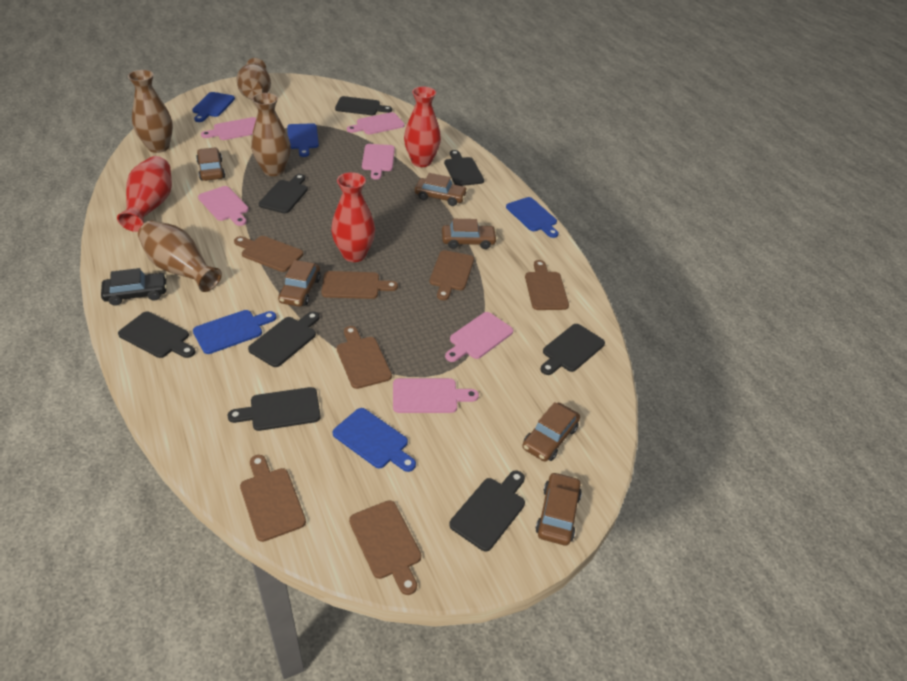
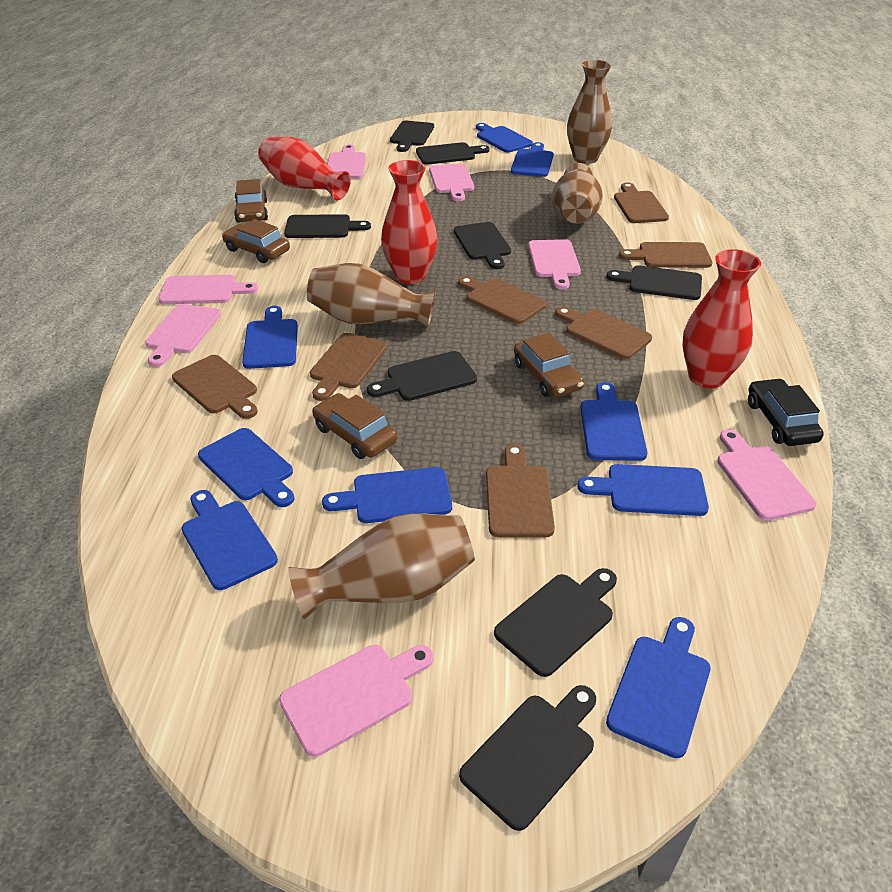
blue cutting board: 5 -> 9
brown car: 6 -> 4
pink cutting board: 6 -> 7

